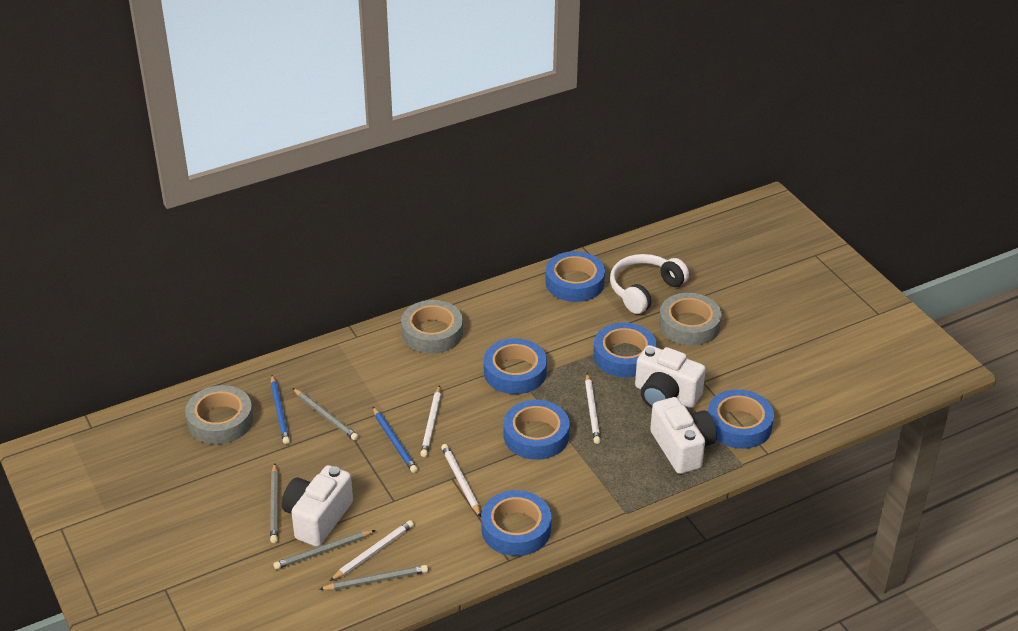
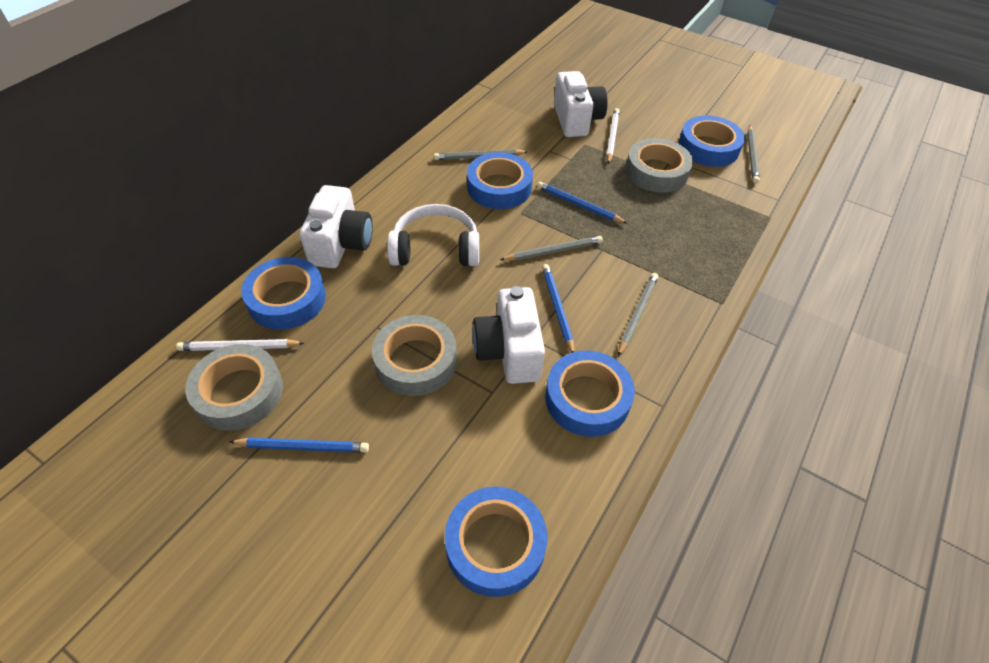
blue pencil: 2 -> 3
blue tape: 6 -> 5
white pencil: 4 -> 2

